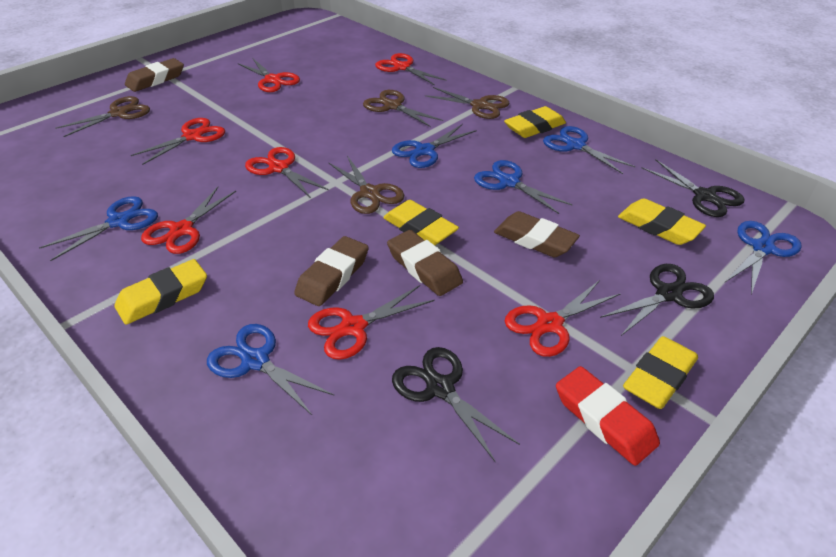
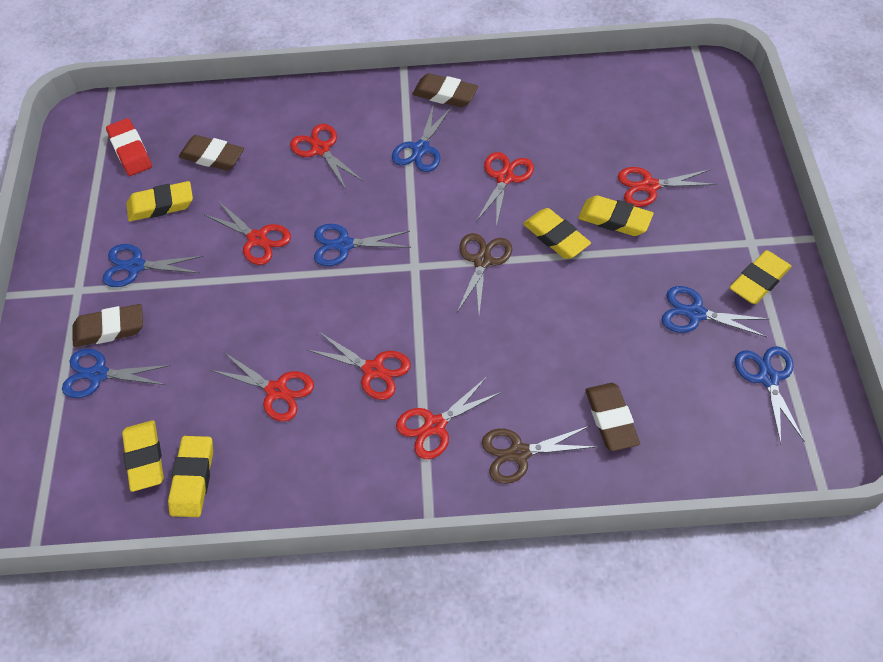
black scissors: 3 -> 0
brown scissors: 4 -> 2
yellow eraser: 5 -> 6

